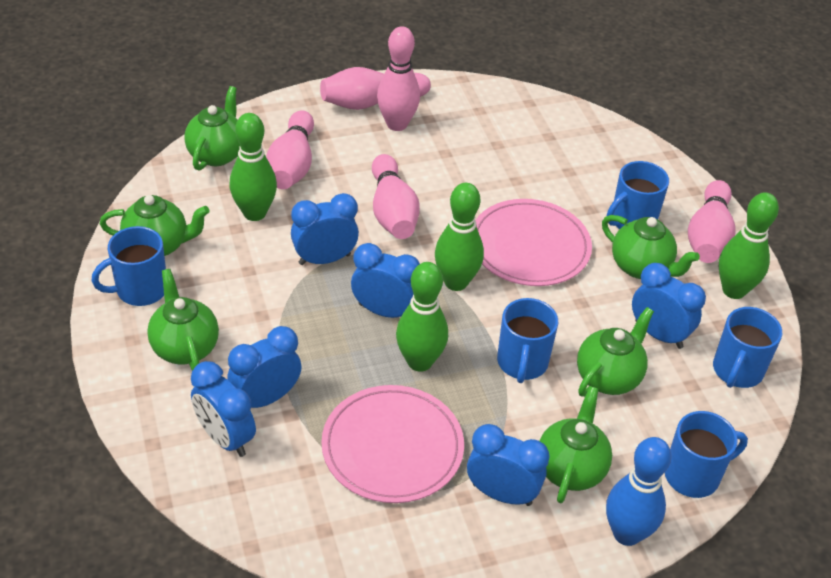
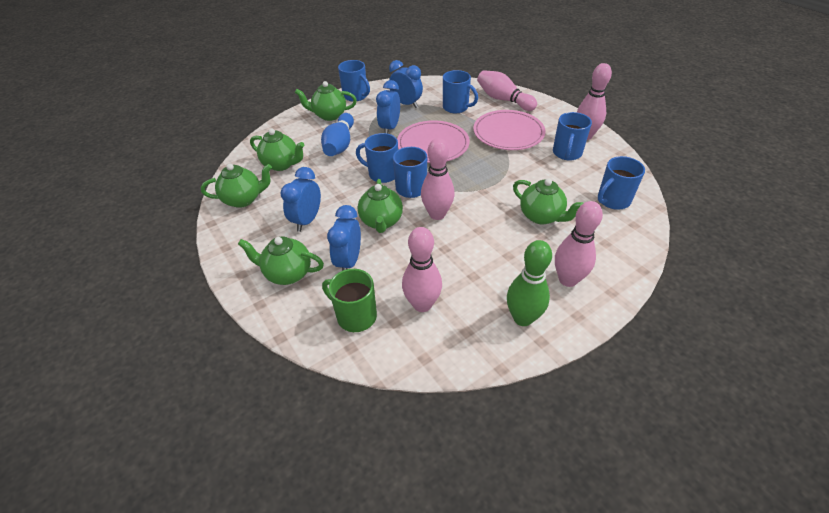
blue clock: 6 -> 4
blue mug: 5 -> 6
green bowling pin: 4 -> 1
green mug: 0 -> 1

